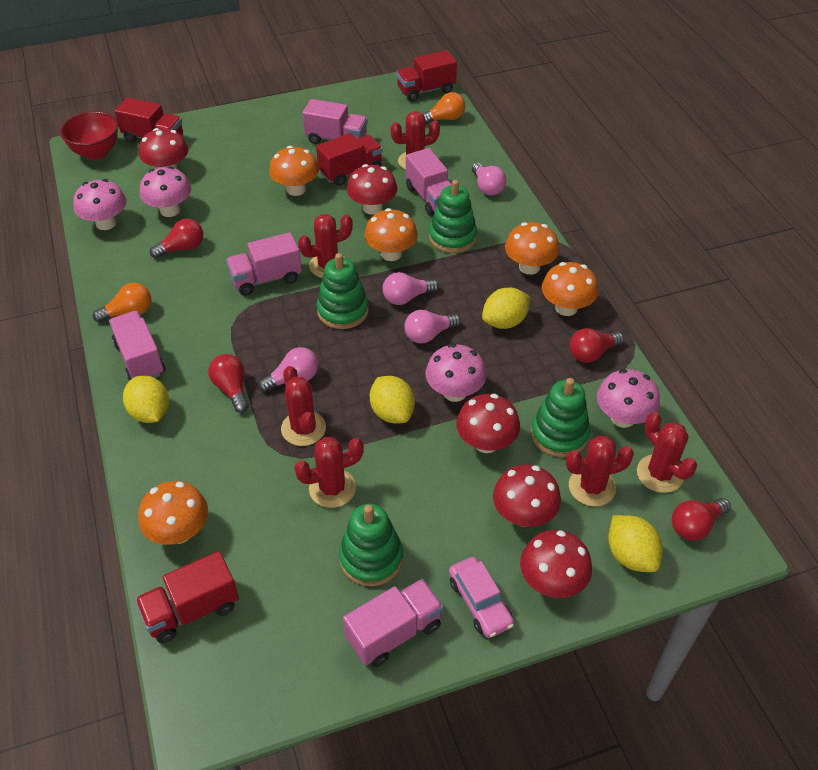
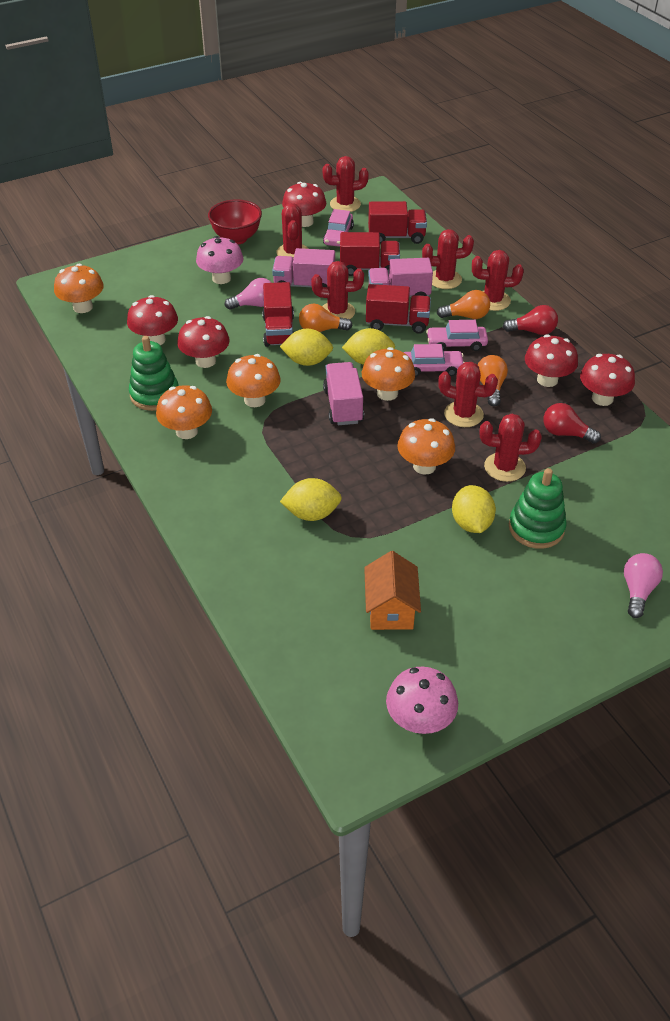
green stacking toy: 4 -> 2
orange house: 0 -> 1
orange light bulb: 2 -> 3
pink car: 1 -> 3
pink light bulb: 4 -> 2
pink mushroom: 4 -> 2
pink truck: 5 -> 3
red cactus: 6 -> 7
red light bulb: 4 -> 2

